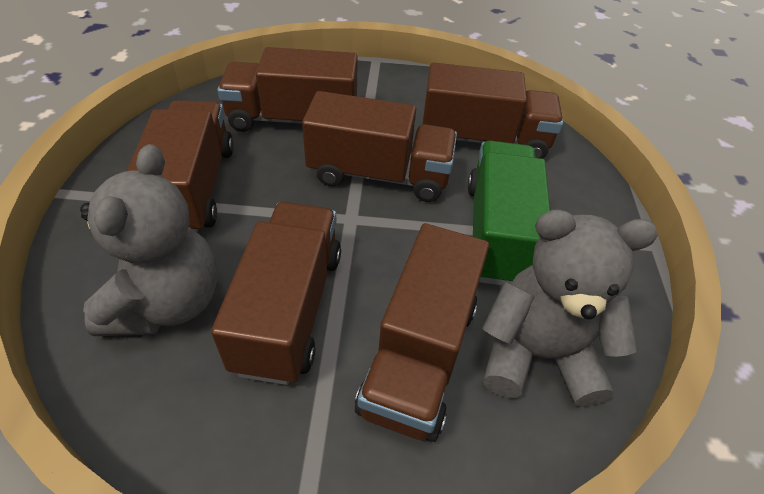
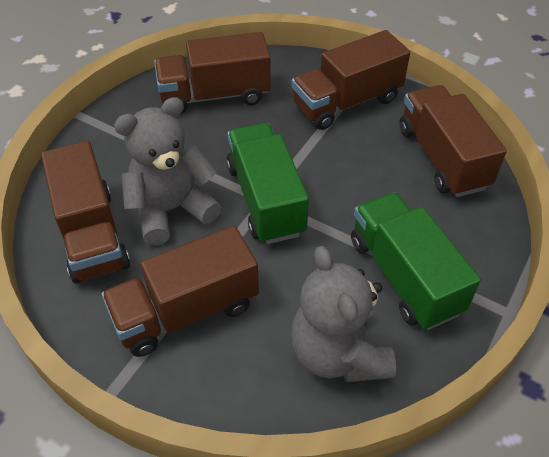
brown truck: 6 -> 5
green truck: 1 -> 2

